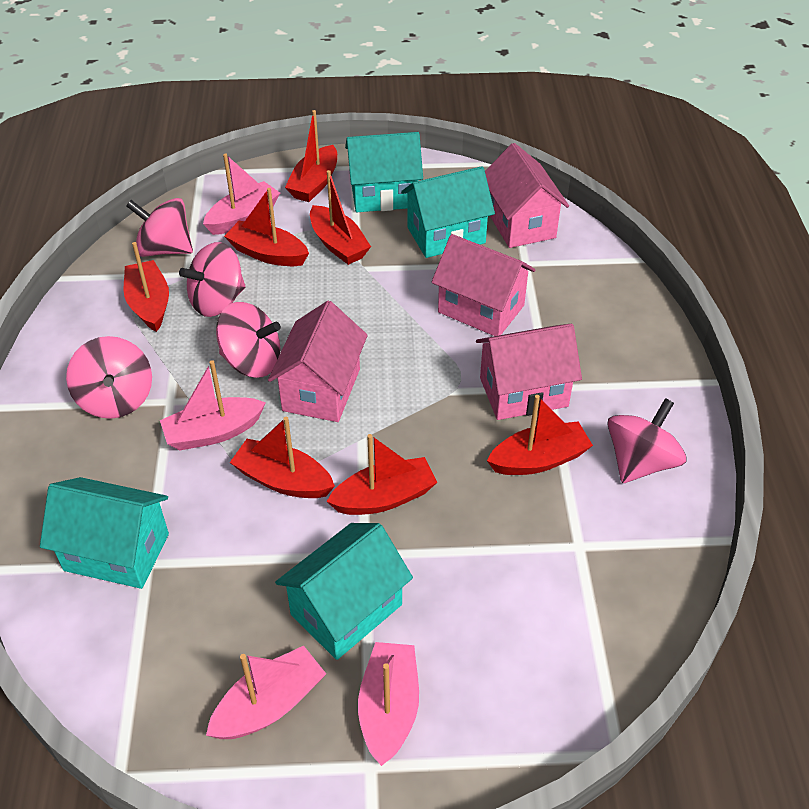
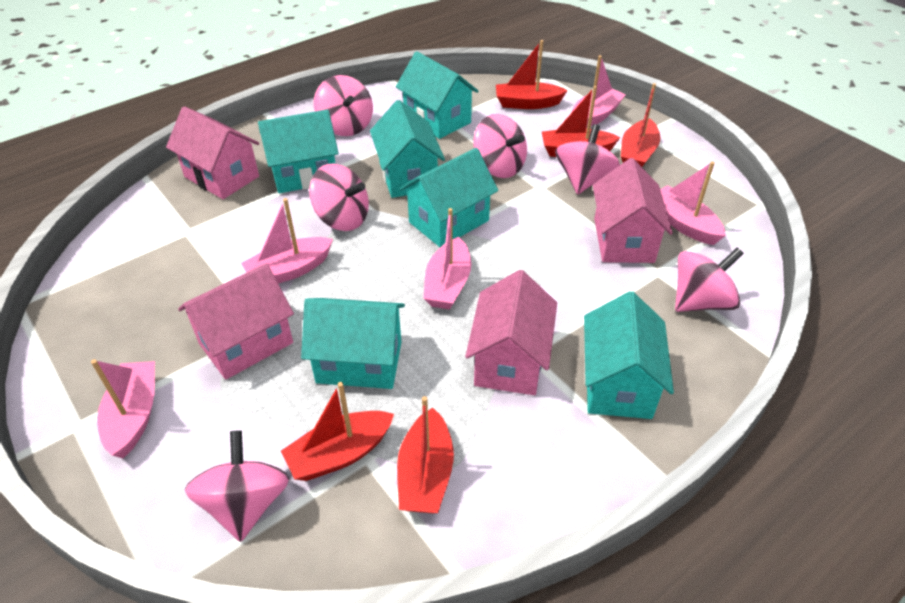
pink boat: 4 -> 5
pink spinning top: 5 -> 6
red boat: 7 -> 5
turquoise house: 4 -> 6

